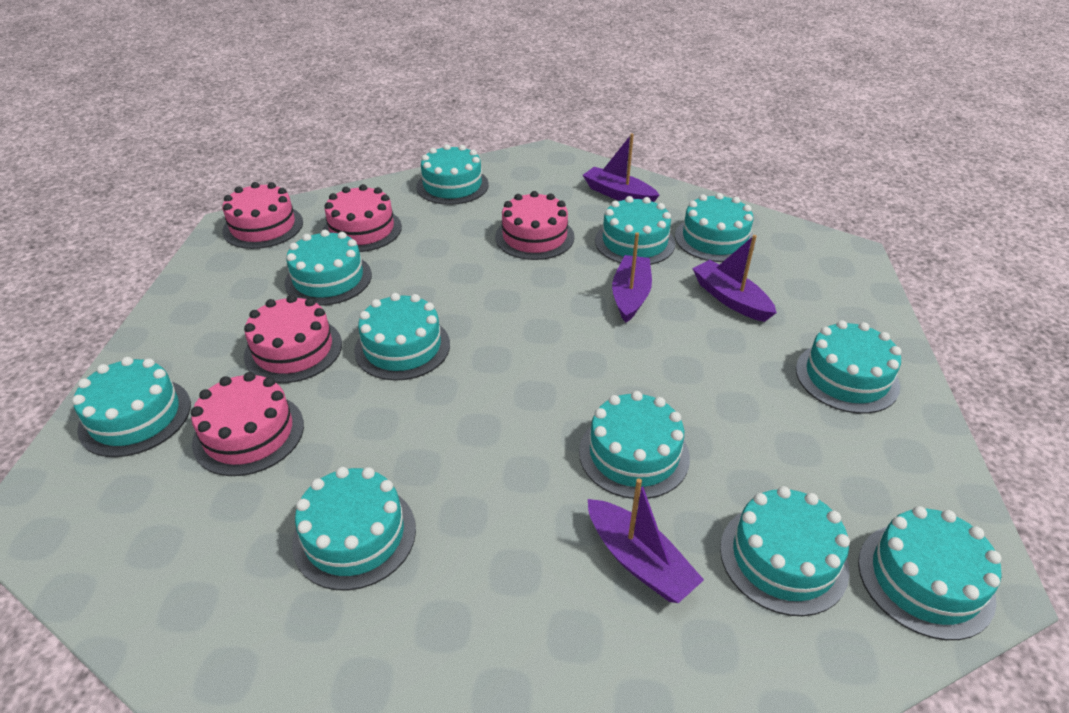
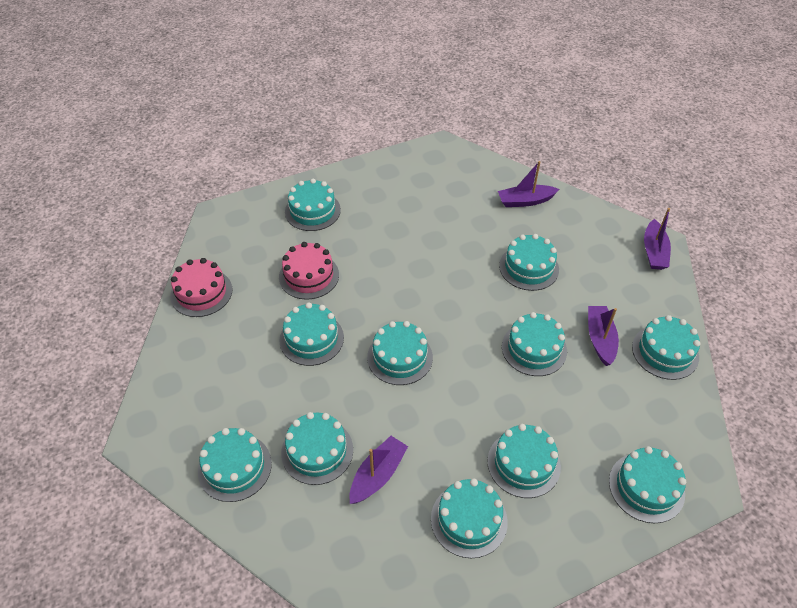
pink cake: 5 -> 2

